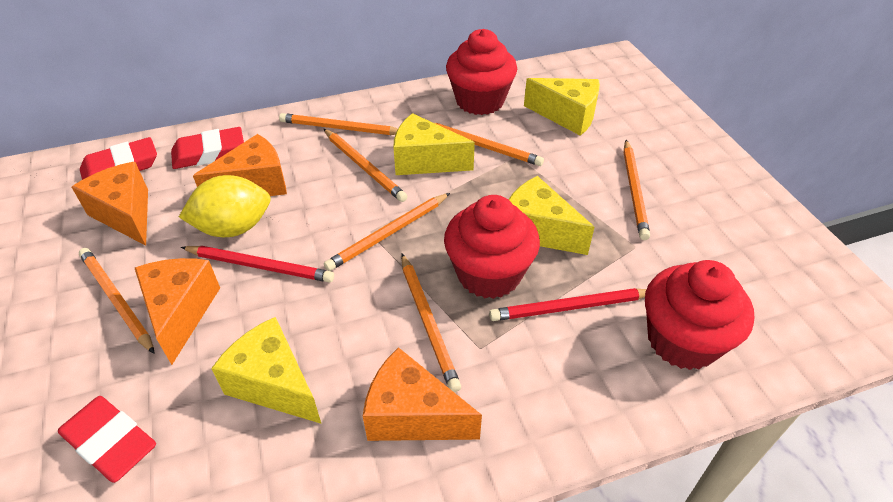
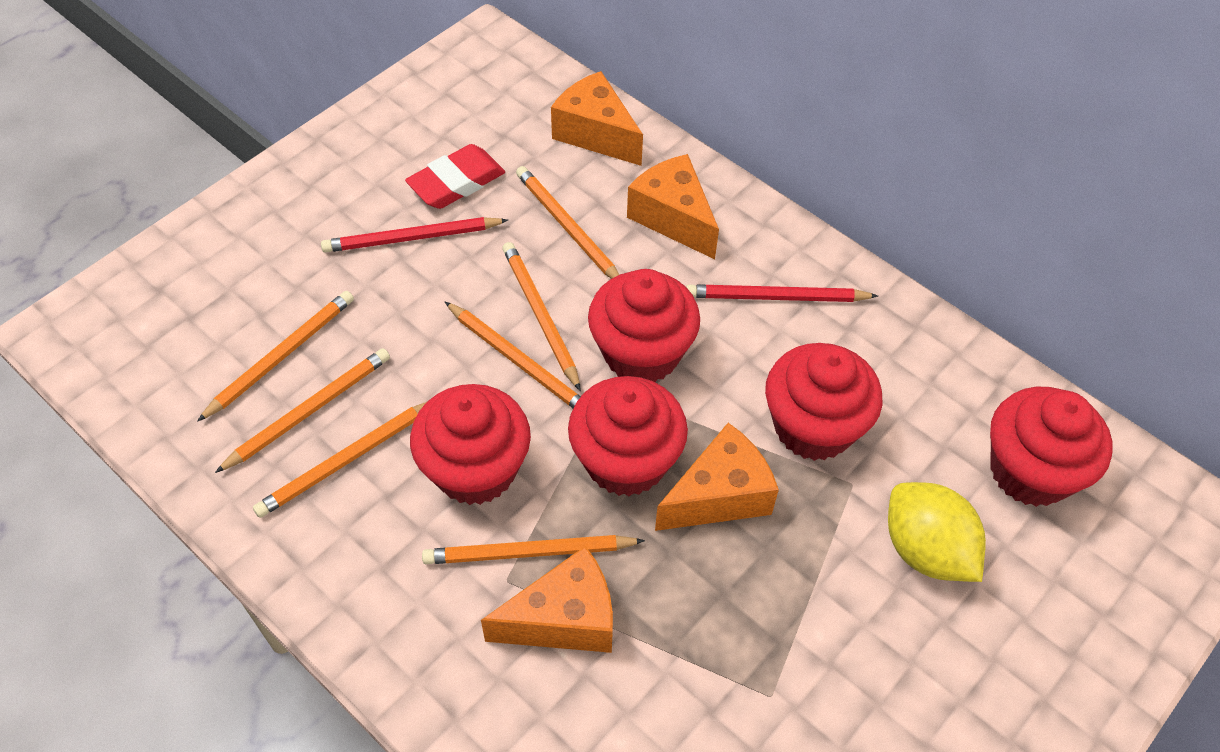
red cupcake: 3 -> 5
red eraser: 3 -> 1
yellow cheese: 4 -> 0

